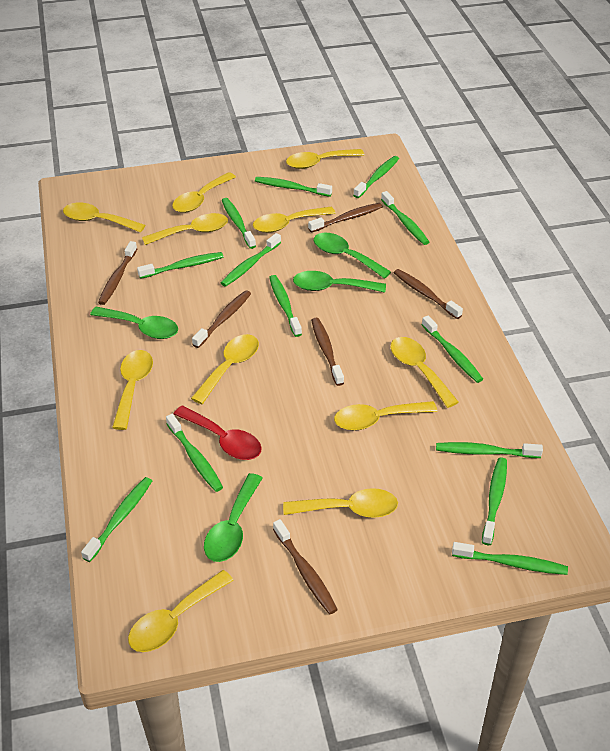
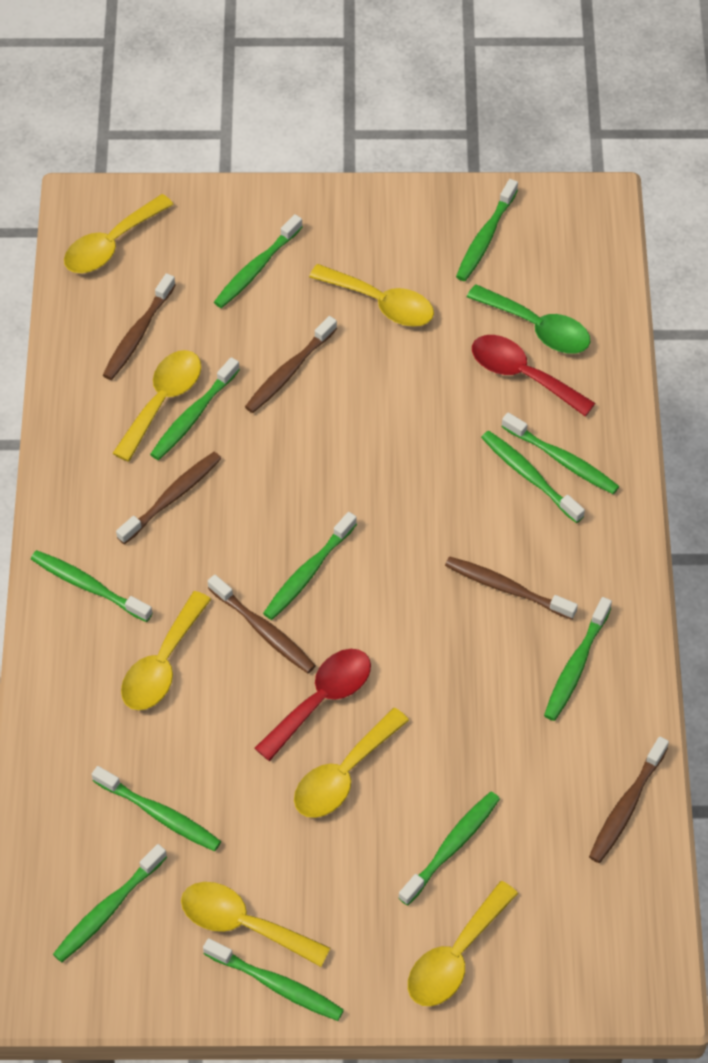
green spoon: 4 -> 1
green toothbrush: 13 -> 12
red spoon: 1 -> 2
yellow spoon: 11 -> 7

